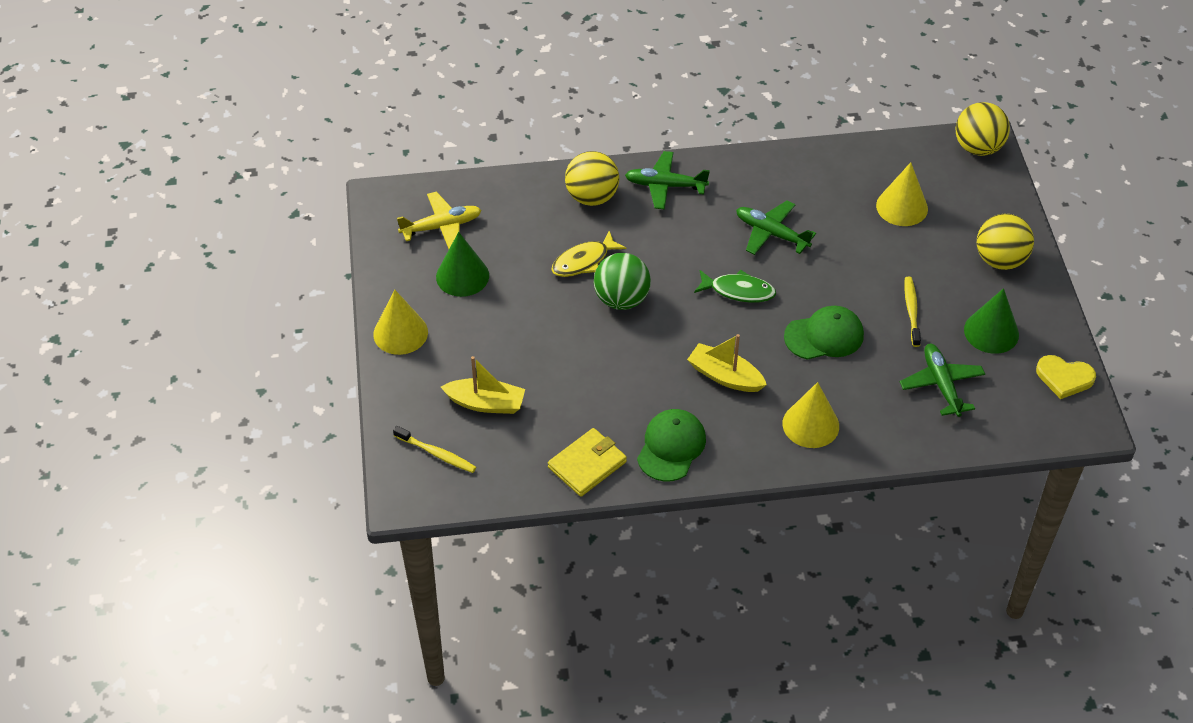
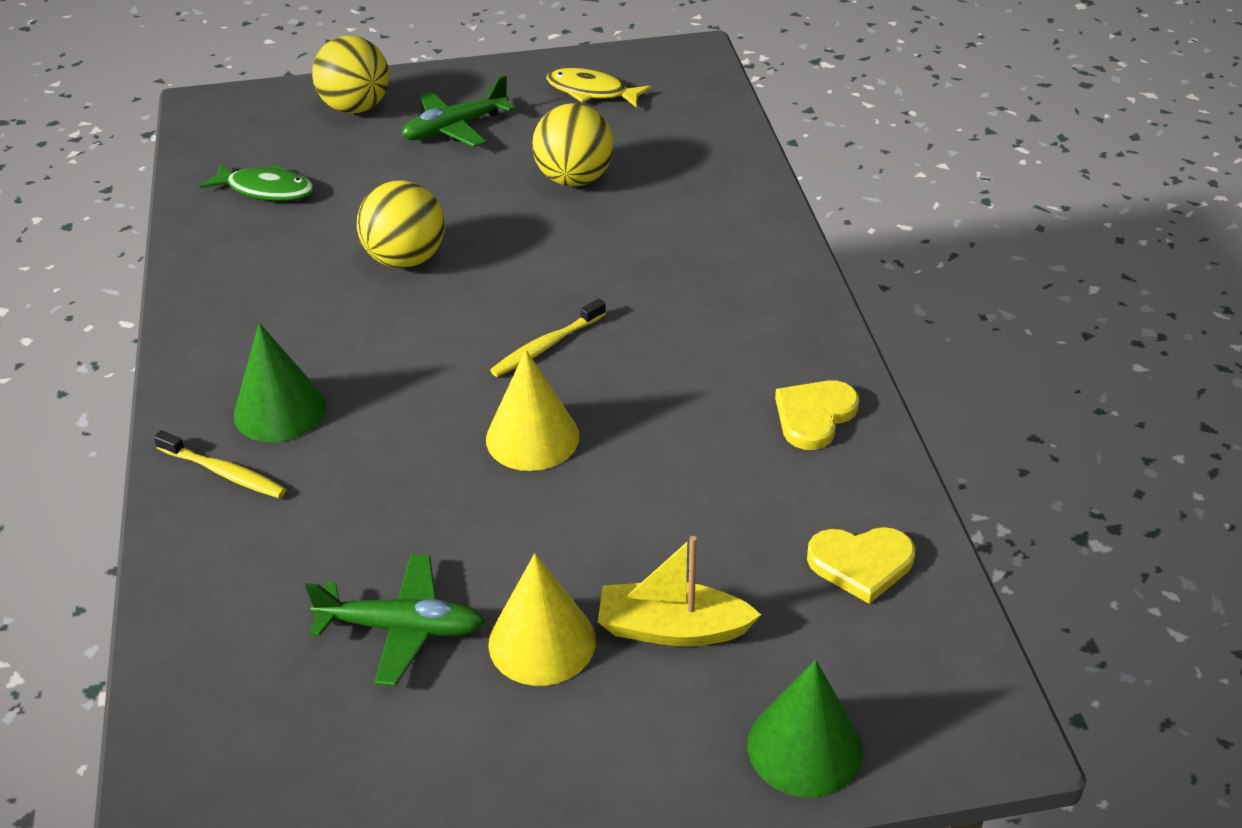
green ball: 1 -> 0
green cap: 2 -> 0
green plane: 3 -> 2
yellow boat: 2 -> 1
yellow cone: 3 -> 2
yellow heart: 1 -> 2
yellow plane: 1 -> 0
yellow wallet: 1 -> 0

